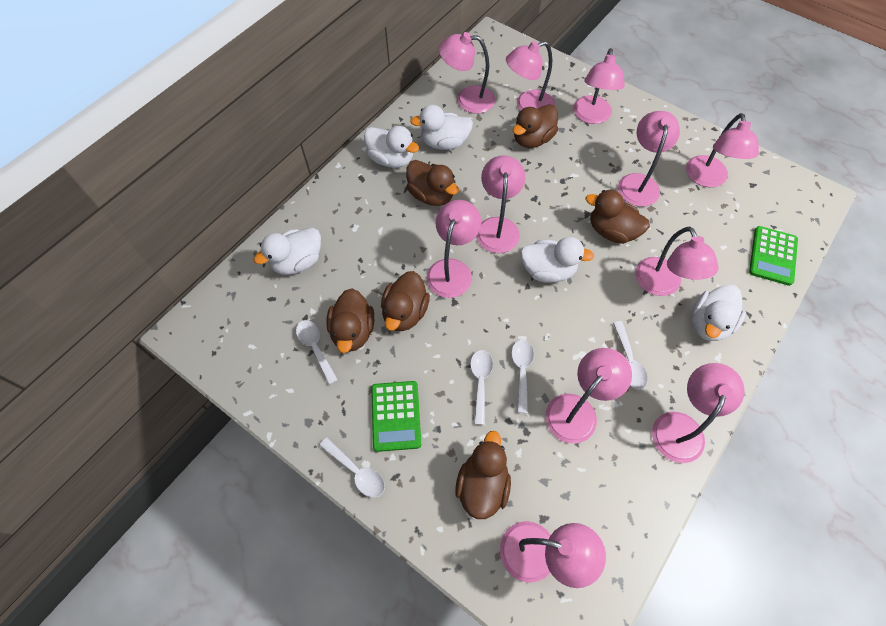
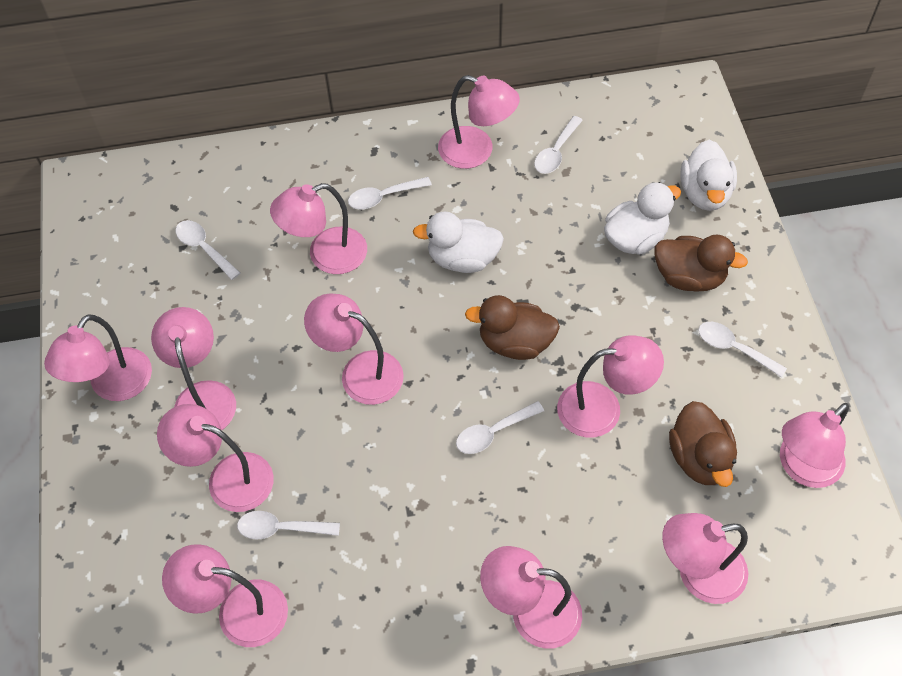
brown duck: 6 -> 3
green calculator: 2 -> 0
white duck: 5 -> 3
white spoon: 5 -> 6

